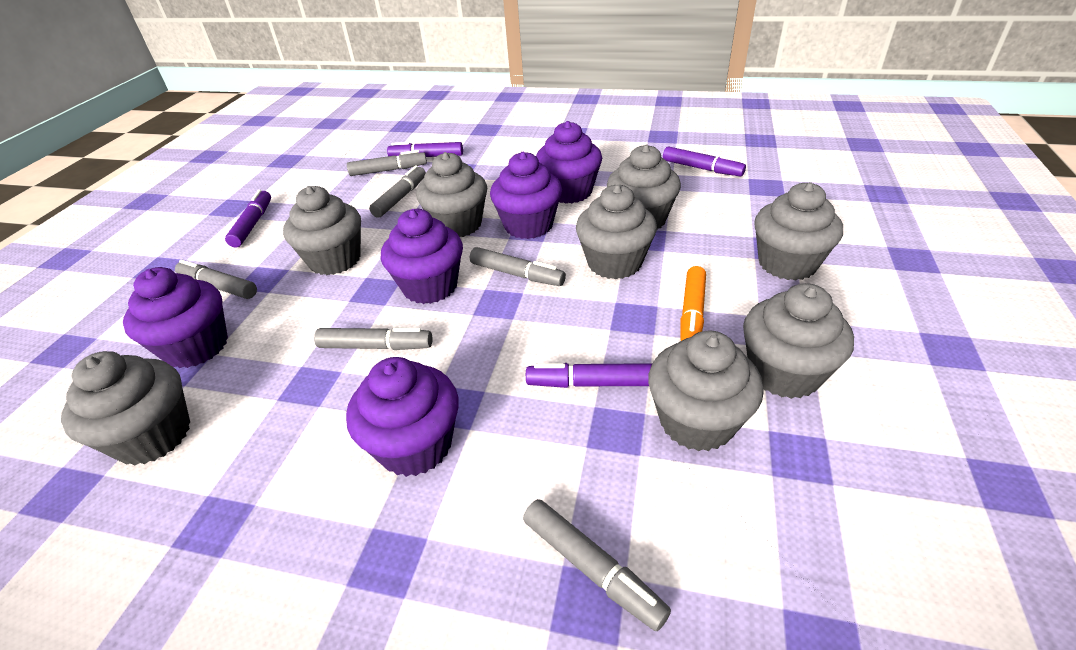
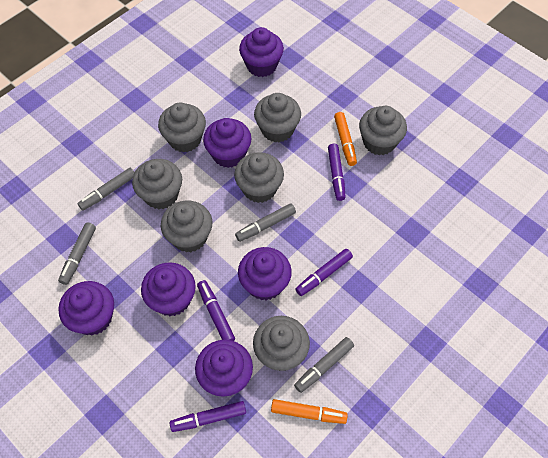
grey cupcake: 8 -> 7
grey marker: 6 -> 4
orange marker: 1 -> 2
purple cupcake: 5 -> 6

